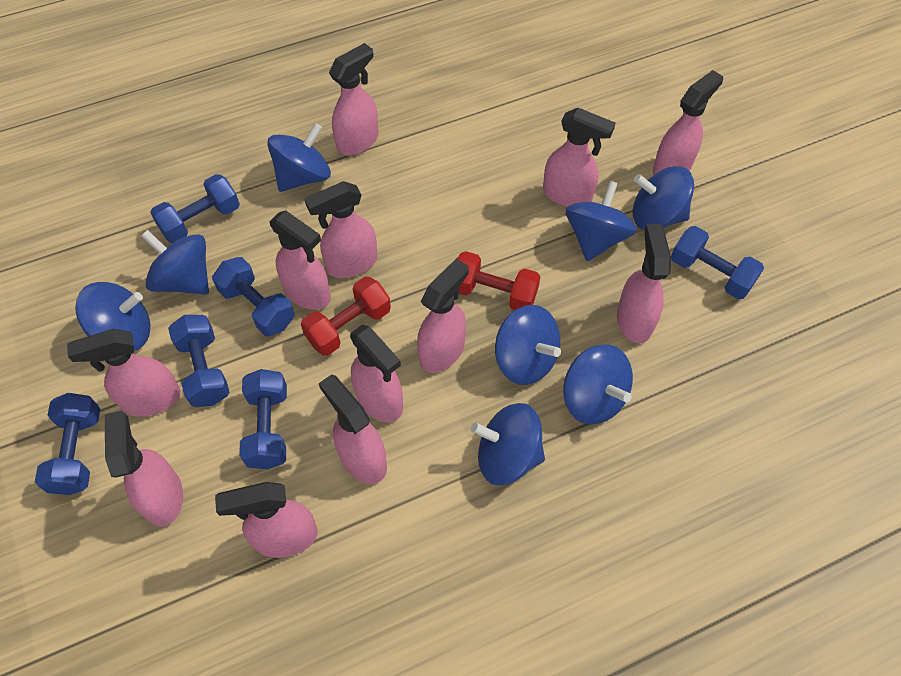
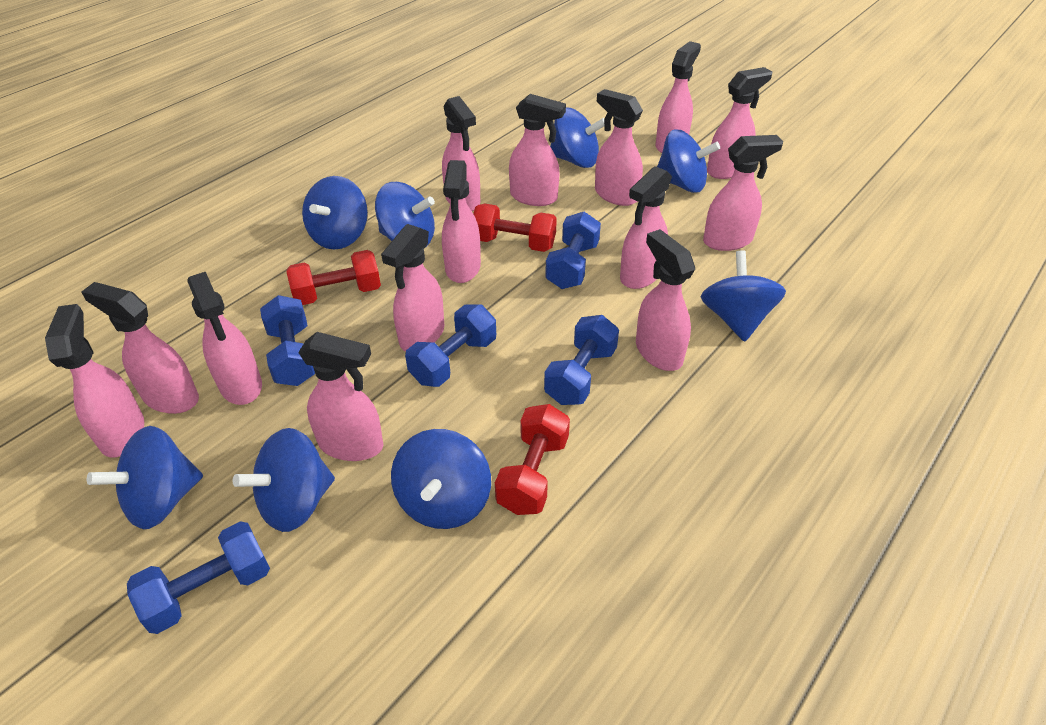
blue dumbbell: 6 -> 5
pink spray bottle: 12 -> 14
red dumbbell: 2 -> 3

